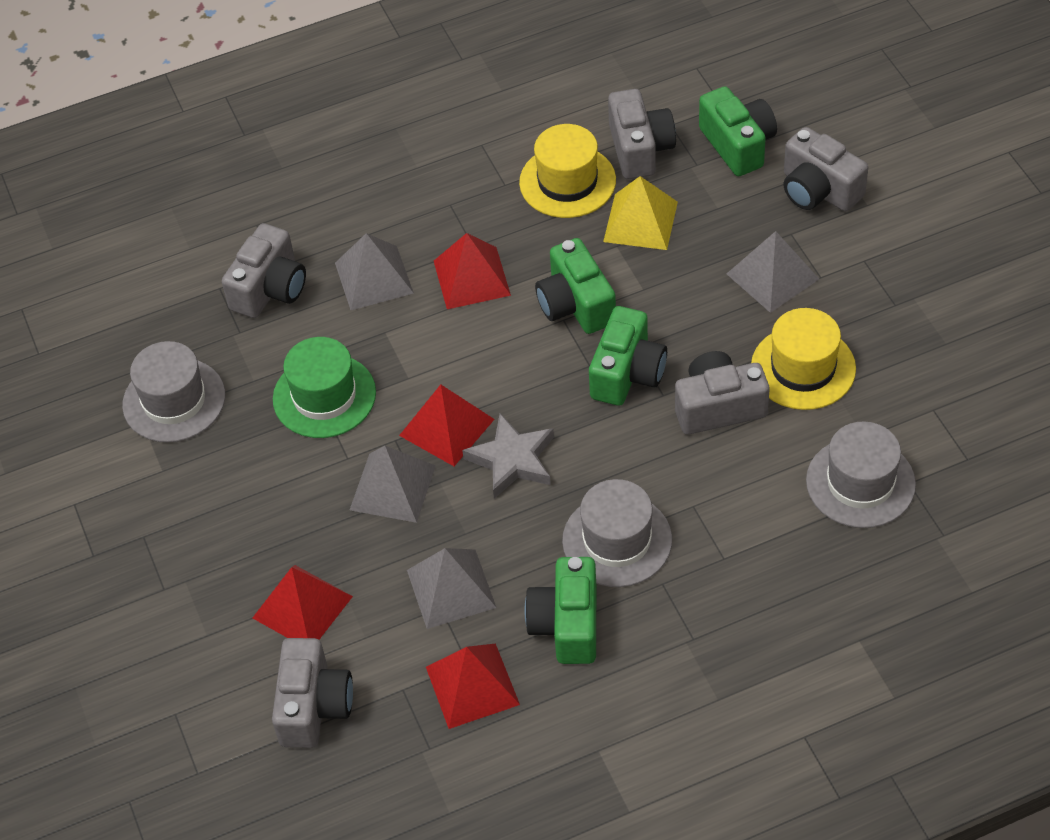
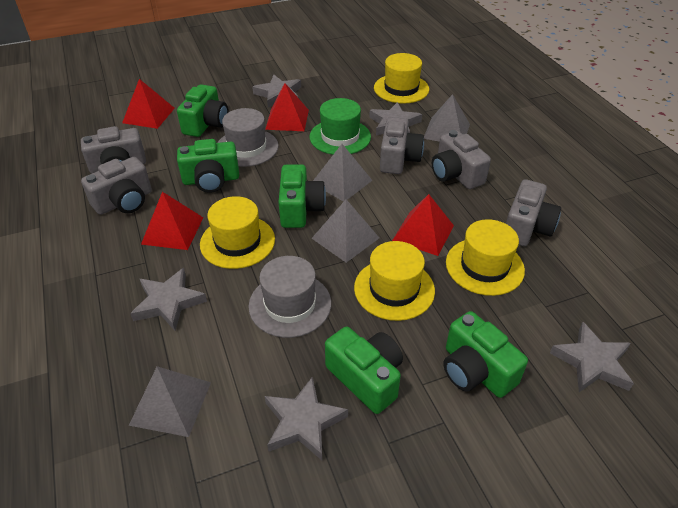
green camera: 4 -> 5
grey hat: 3 -> 2
grey star: 1 -> 5
yellow hat: 2 -> 4
yellow pyramid: 1 -> 0

